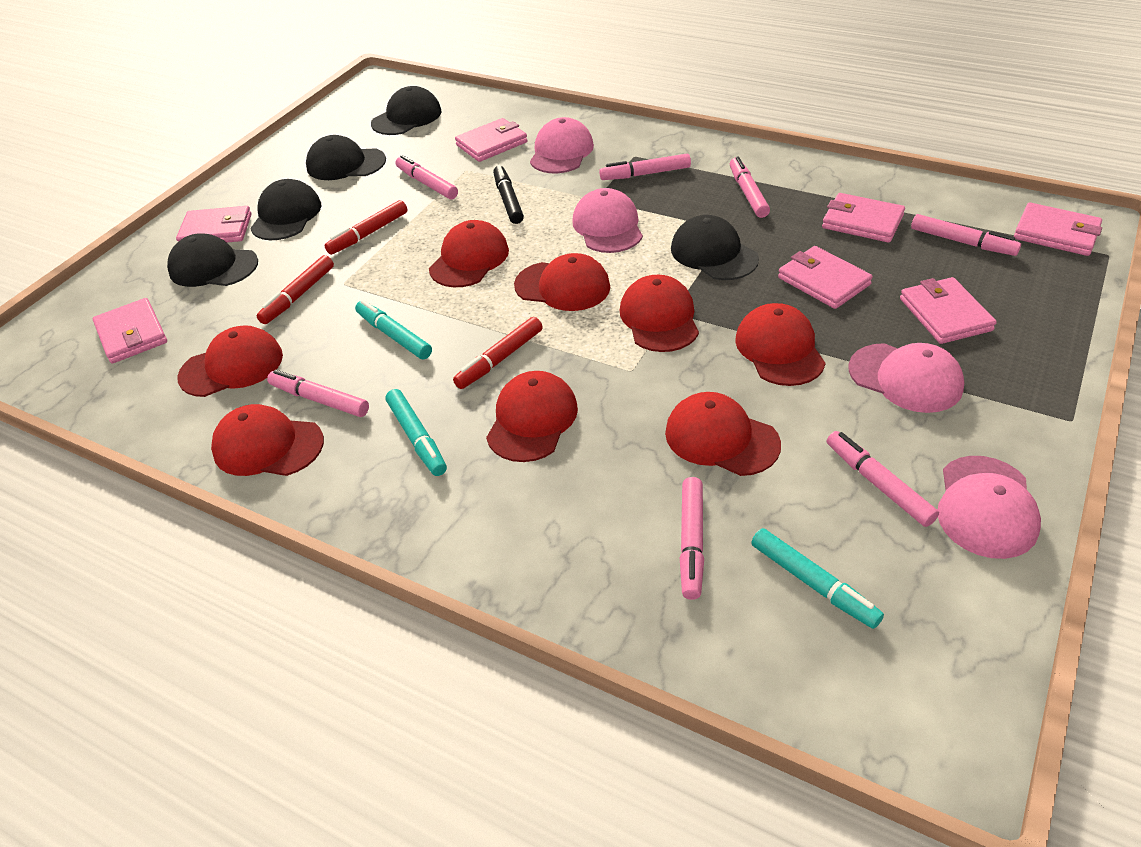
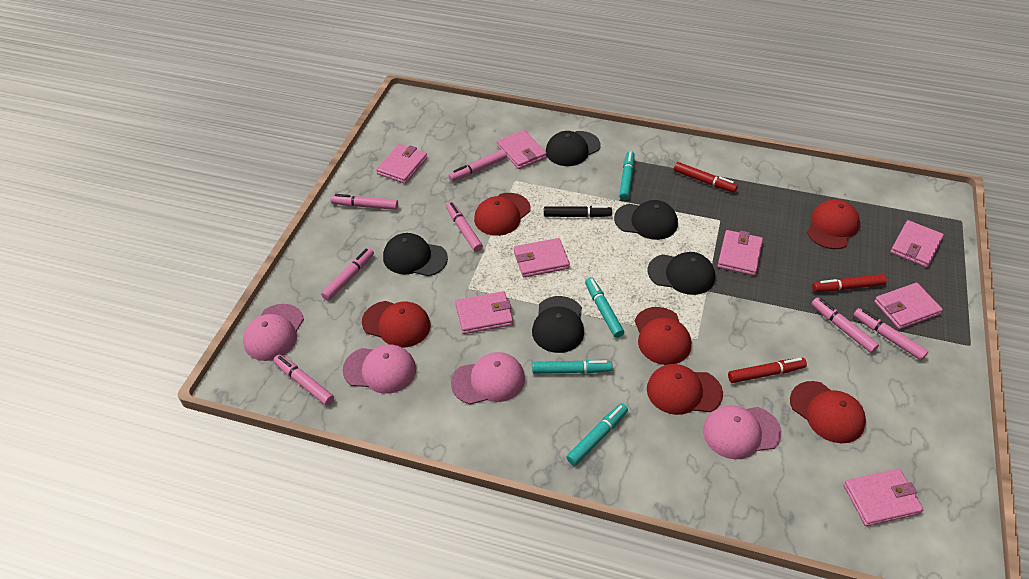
pink wallet: 7 -> 8
red cap: 8 -> 6
turquoise marker: 3 -> 4

